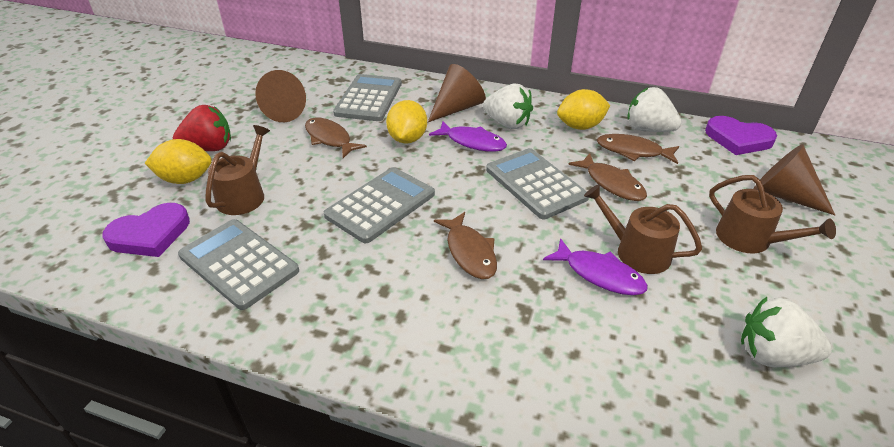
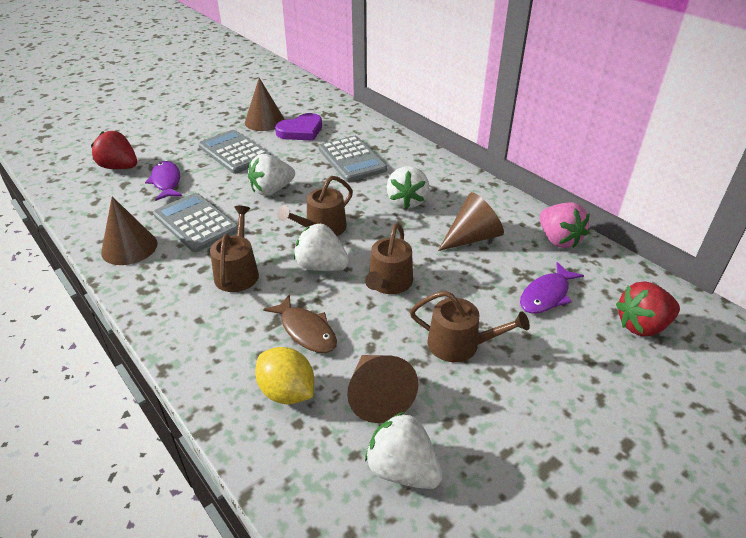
brown cone: 3 -> 4
brown fish: 4 -> 1
brown watering can: 3 -> 4
grey calculator: 4 -> 3
pink strawberry: 0 -> 1
purple heart: 2 -> 1
red strawberry: 1 -> 2
white strawberry: 3 -> 4
yellow lemon: 3 -> 1

